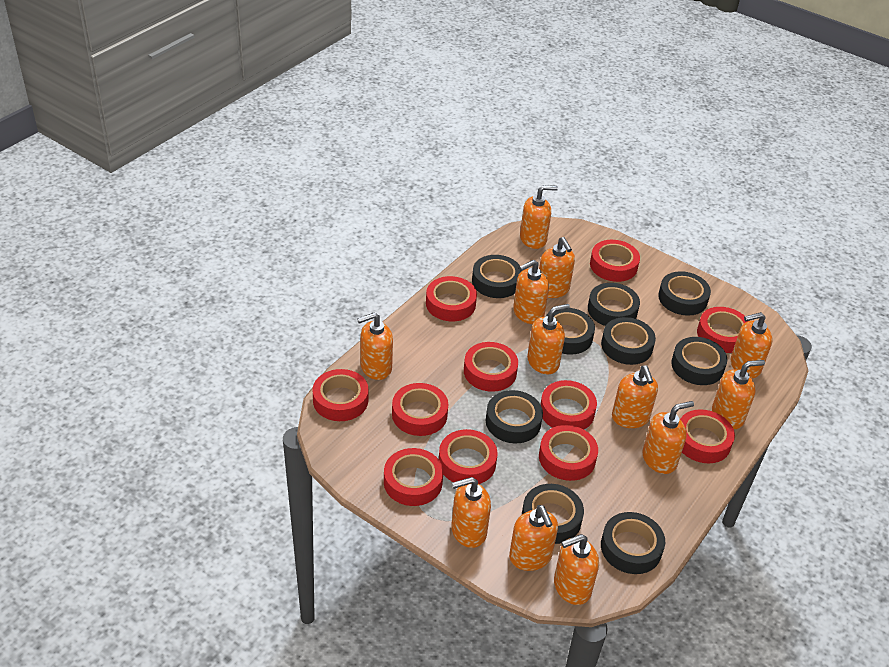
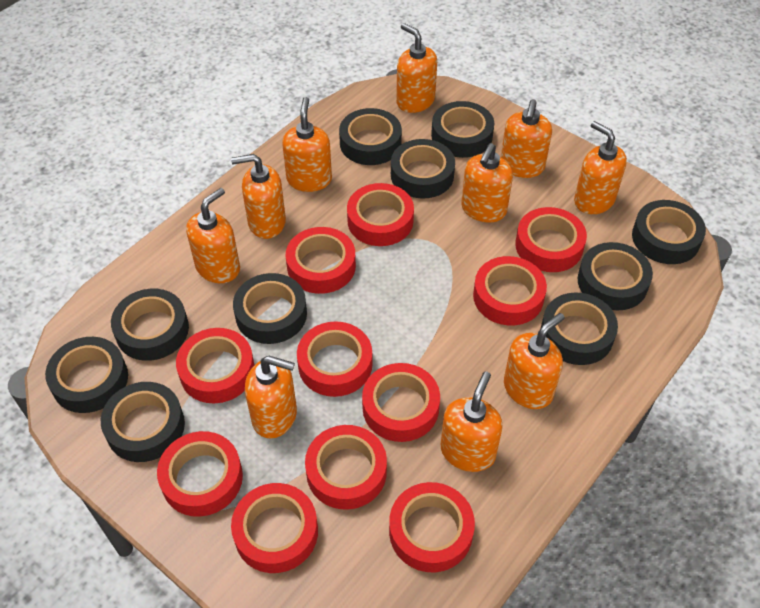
black tape: 9 -> 10
orange soap dispenser: 12 -> 10

